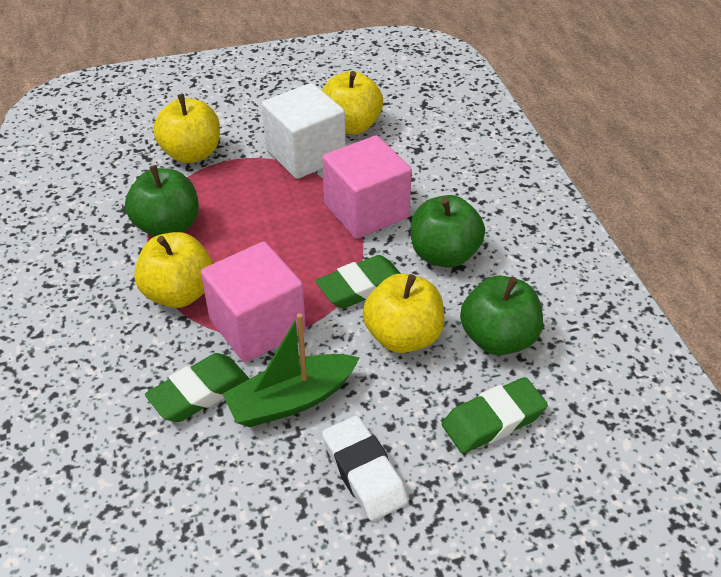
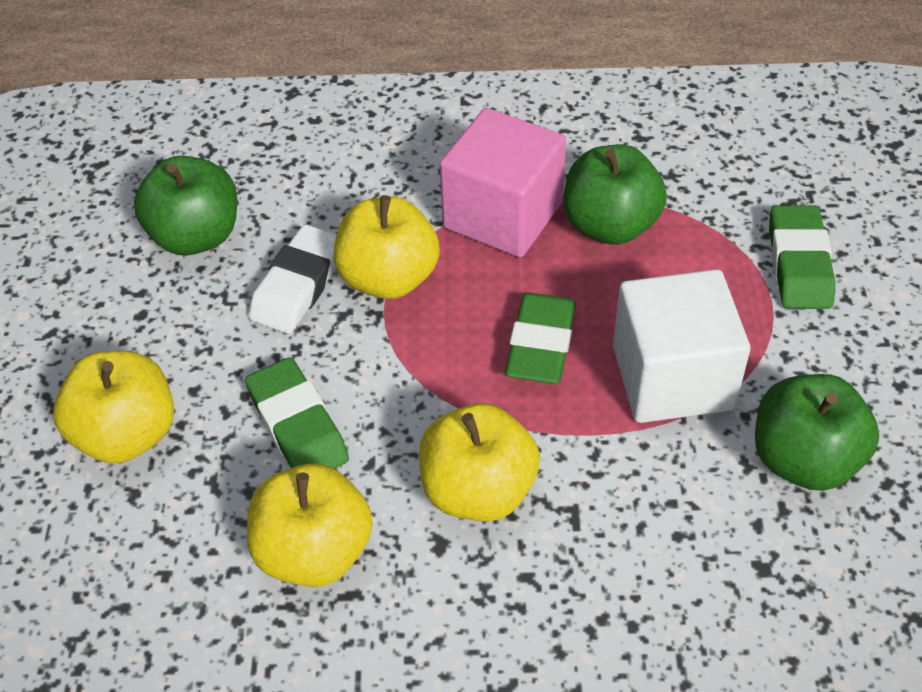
green boat: 1 -> 0
pink cube: 2 -> 1

